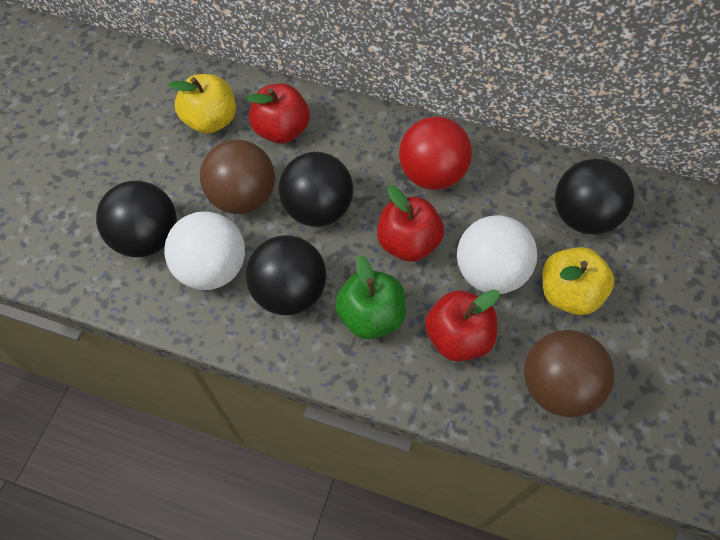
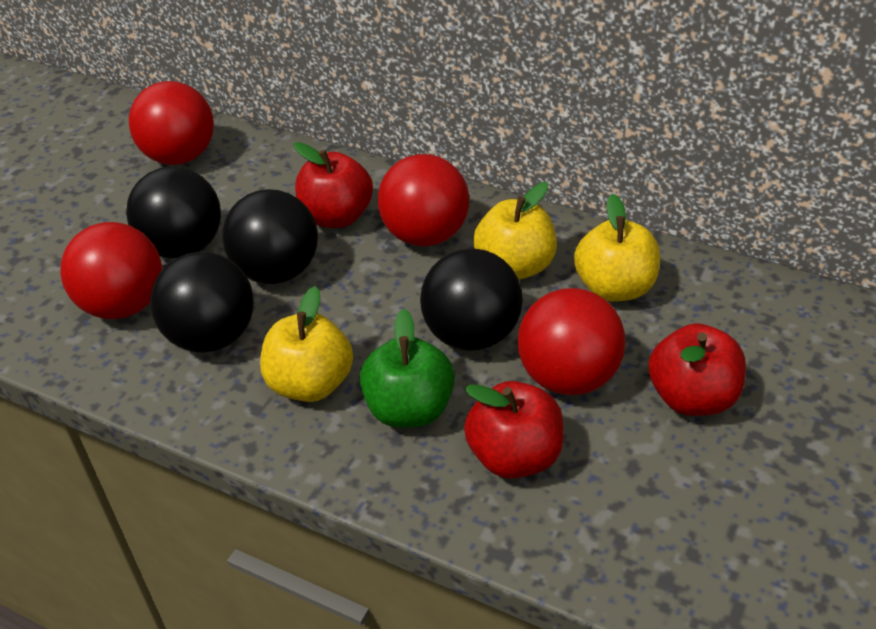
brown ball: 2 -> 0
red ball: 1 -> 4
white ball: 2 -> 0
yellow apple: 2 -> 3

